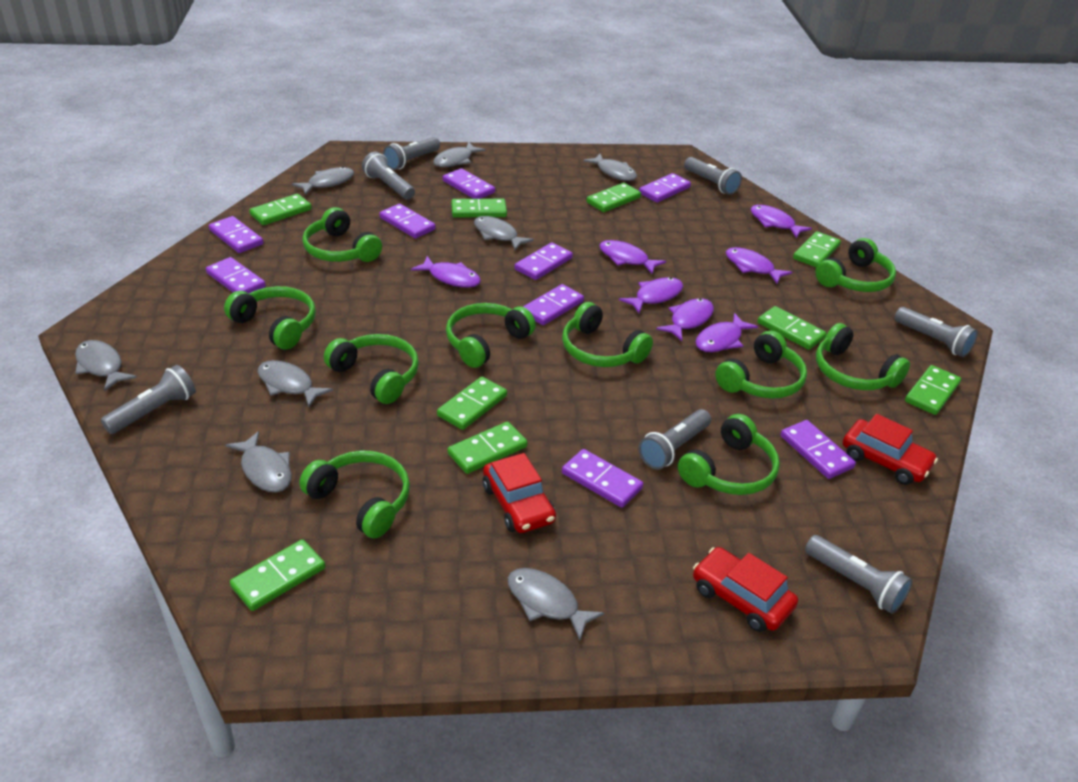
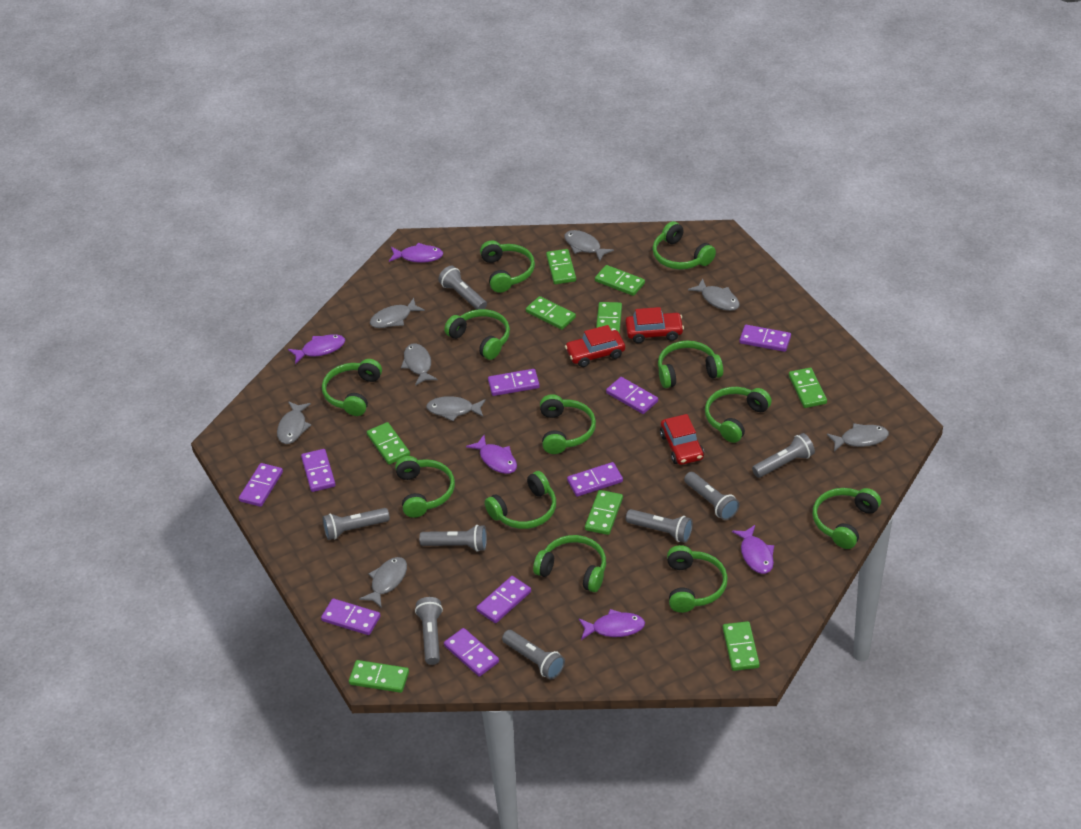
green headphones: 10 -> 12
grey flashlight: 7 -> 8
purple fish: 7 -> 5

